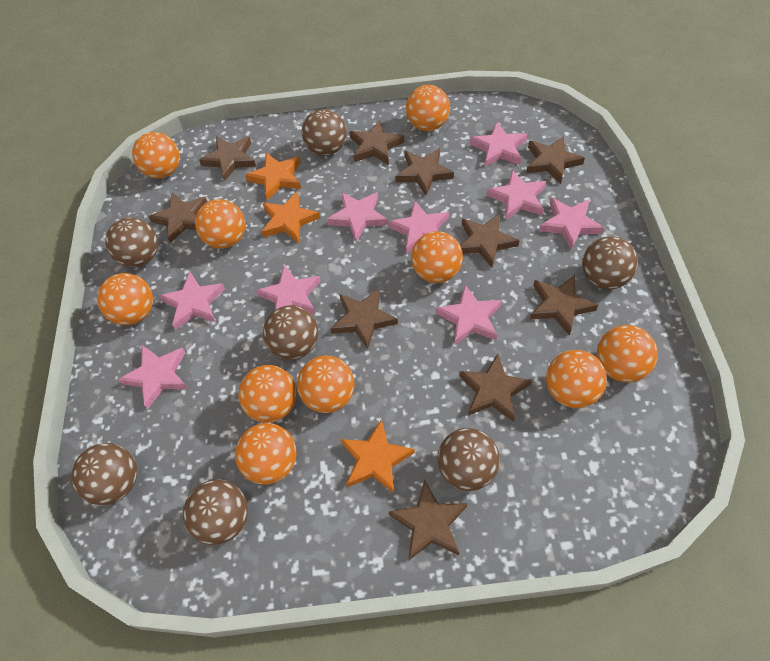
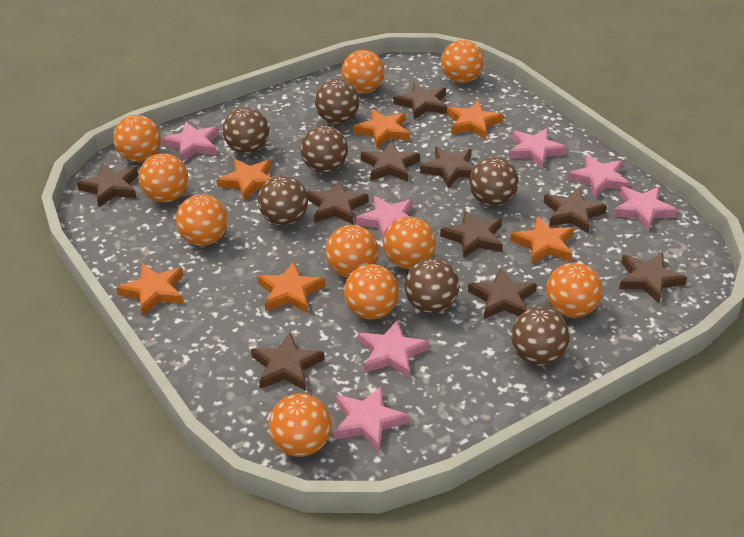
orange star: 3 -> 6
pink star: 9 -> 7

